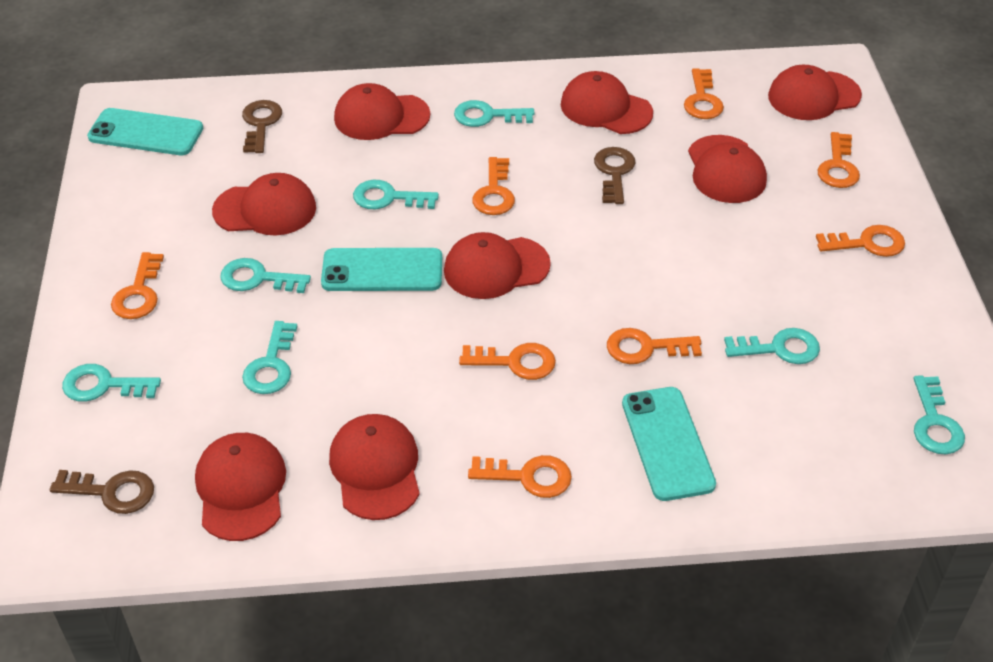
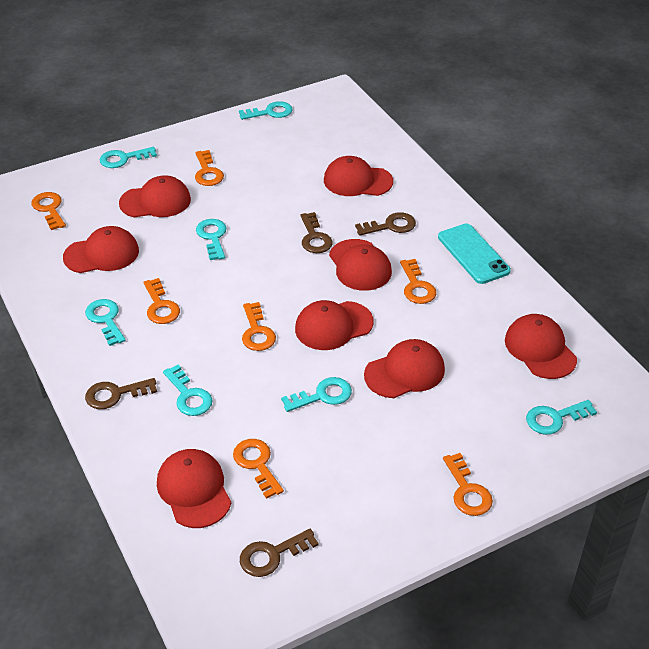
brown key: 3 -> 4
orange key: 8 -> 7
turquoise phone: 3 -> 1

